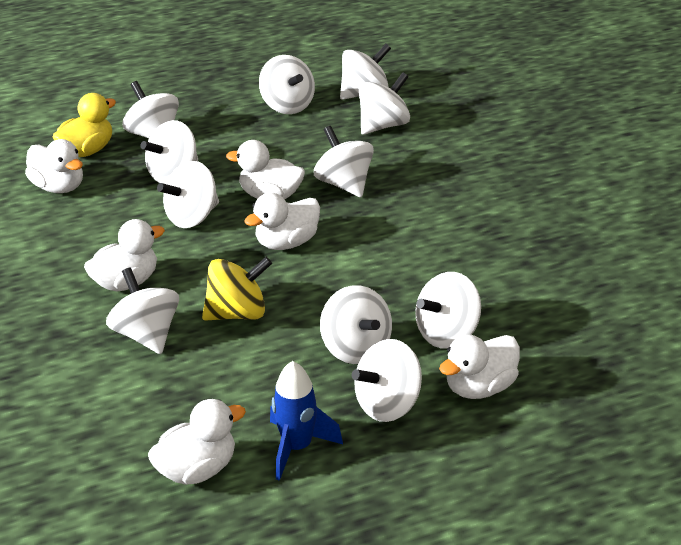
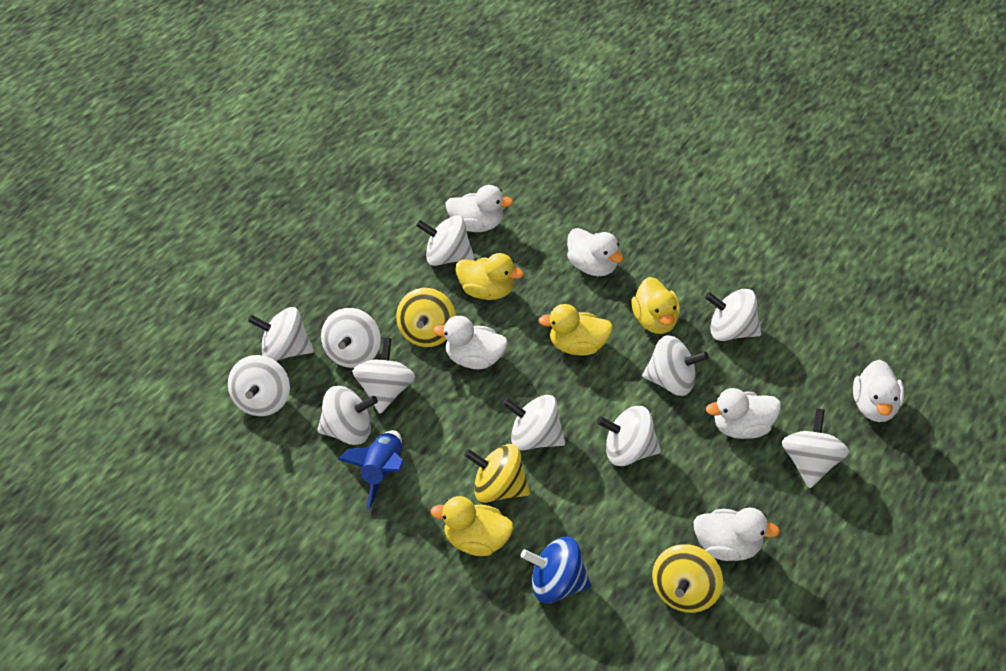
blue spinning top: 0 -> 1
yellow duck: 1 -> 4
yellow spinning top: 1 -> 3

